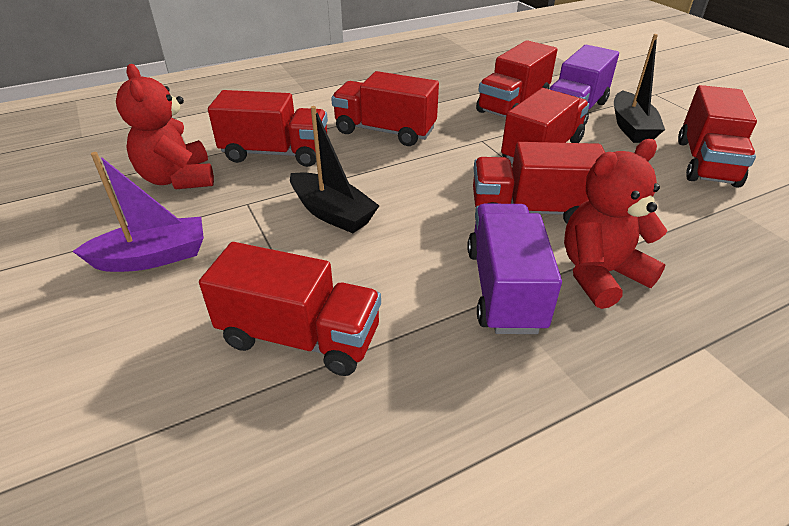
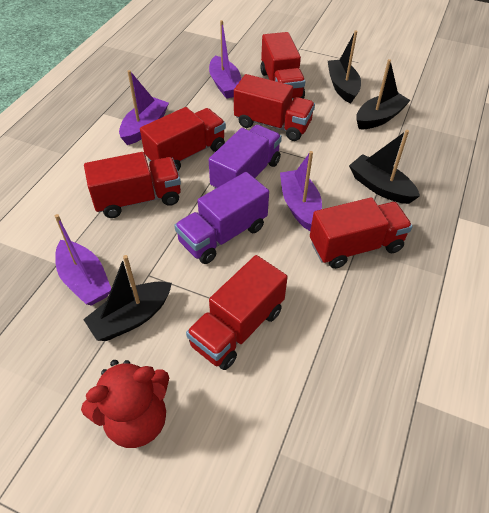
black boat: 2 -> 4
purple boat: 1 -> 4
red teddy bear: 2 -> 1
red truck: 7 -> 6

